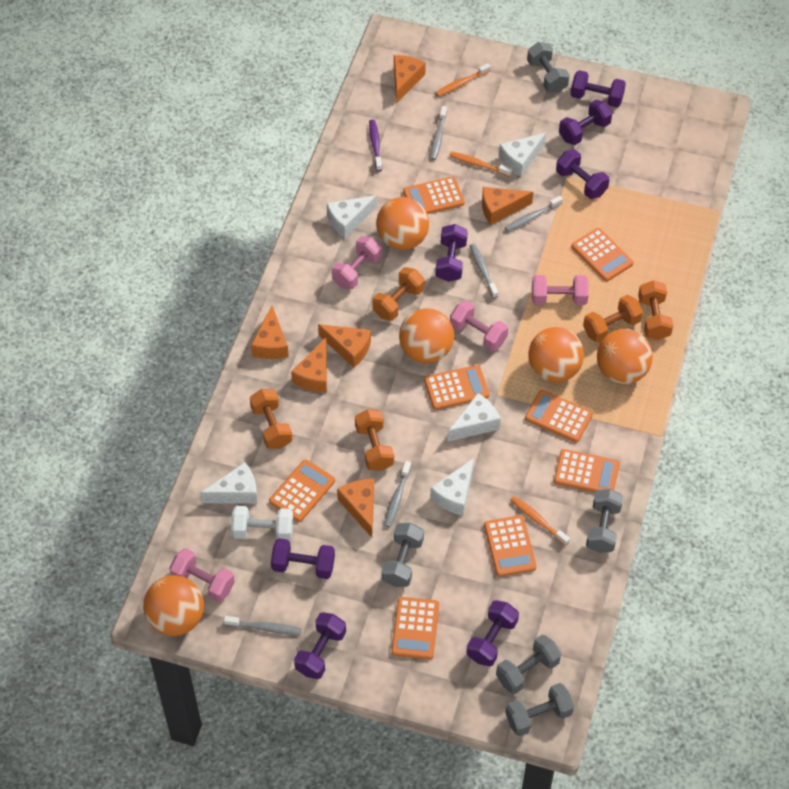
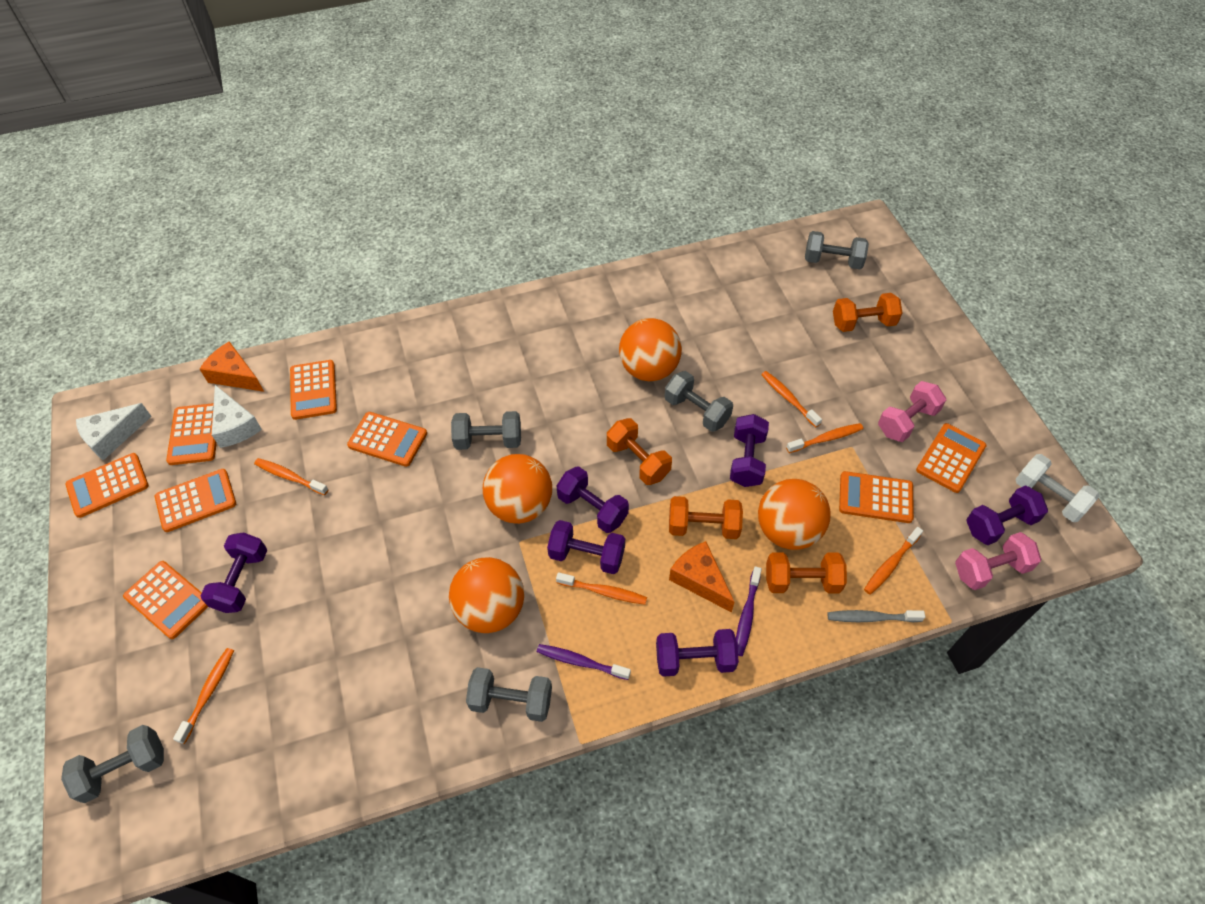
grey toothbrush: 5 -> 1
orange ball: 5 -> 4
orange cheese: 6 -> 2
orange dumbbell: 5 -> 4
orange toothbrush: 3 -> 6
pink dumbbell: 4 -> 2
purple dumbbell: 7 -> 6
purple toothbrush: 1 -> 2
white cheese: 5 -> 2

